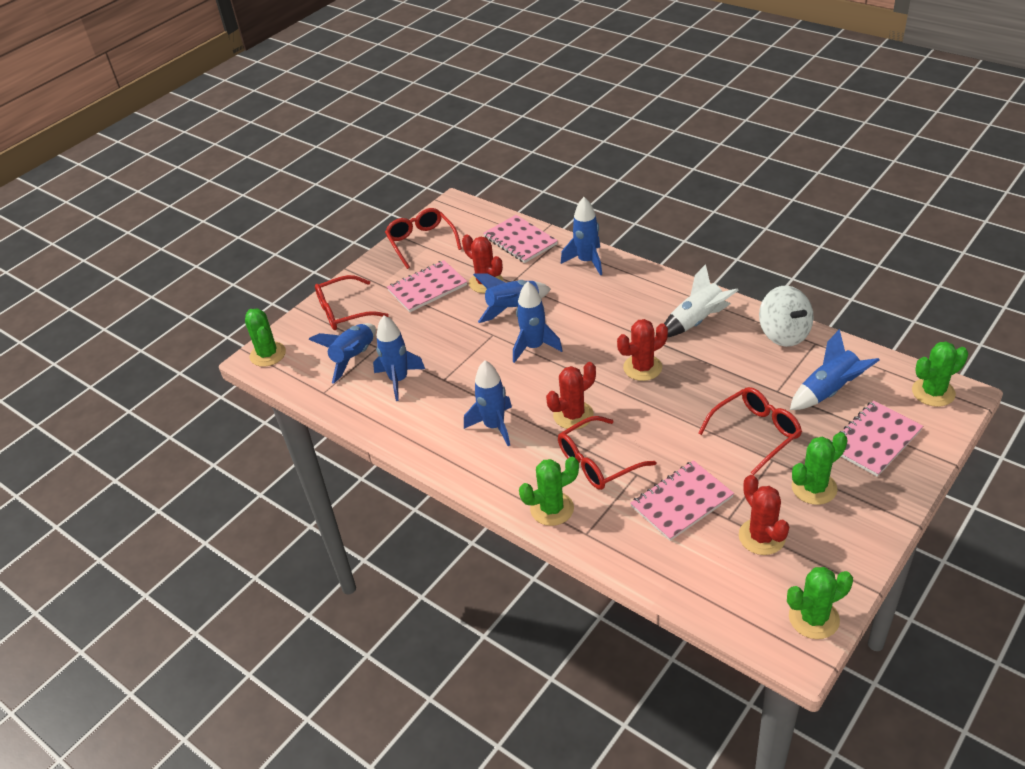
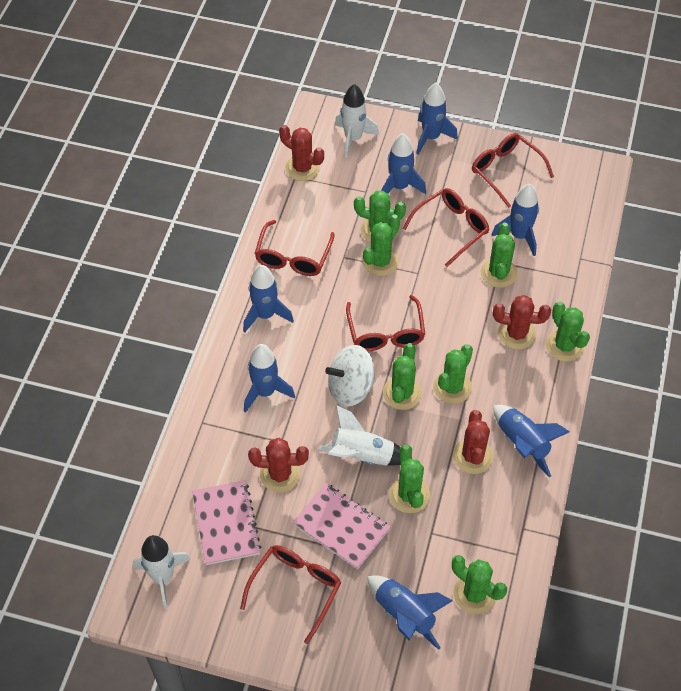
green cactus: 5 -> 8
pink notebook: 4 -> 2
red glasses: 4 -> 5
white rocket: 1 -> 3

